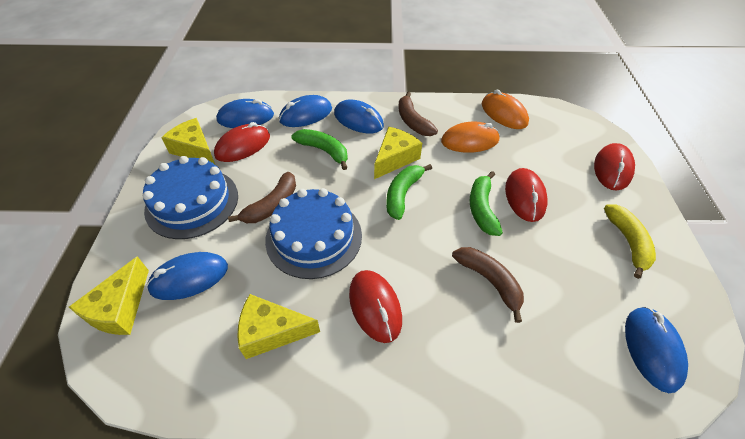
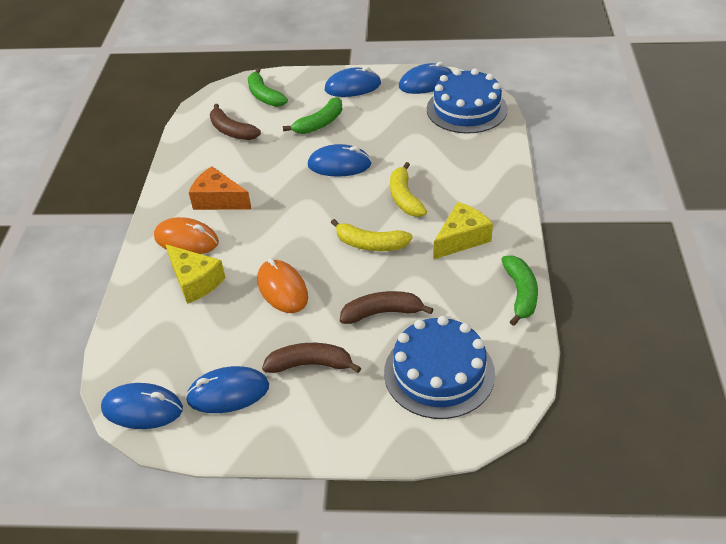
orange cheese: 0 -> 1
red mouse: 4 -> 0
yellow banana: 1 -> 2
yellow cheese: 4 -> 2

